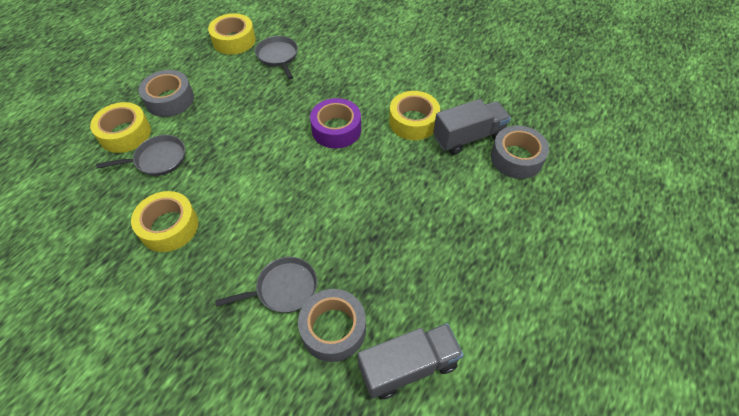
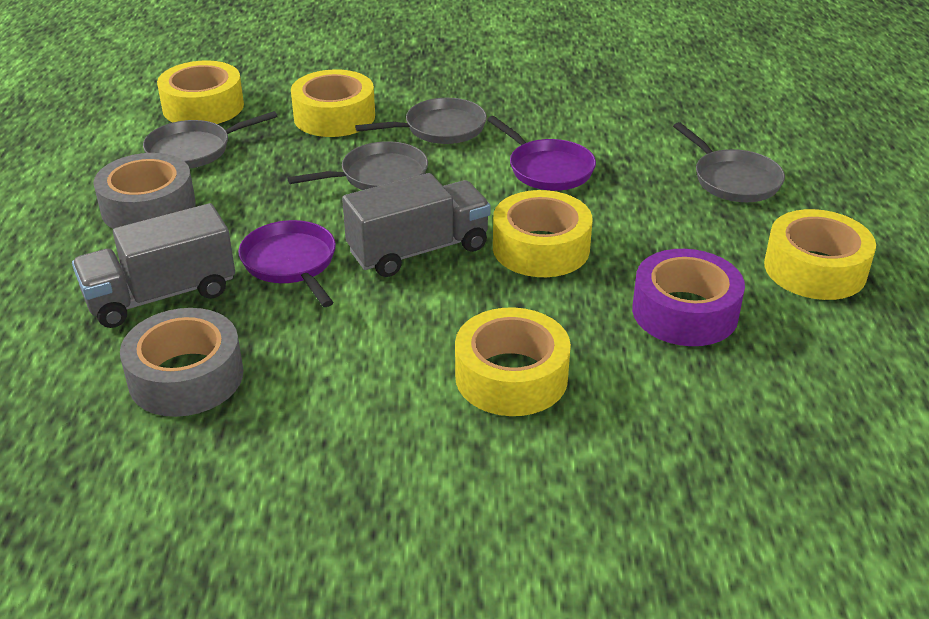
grey pan: 3 -> 4
grey tape: 3 -> 2
purple pan: 0 -> 2
yellow tape: 4 -> 5

